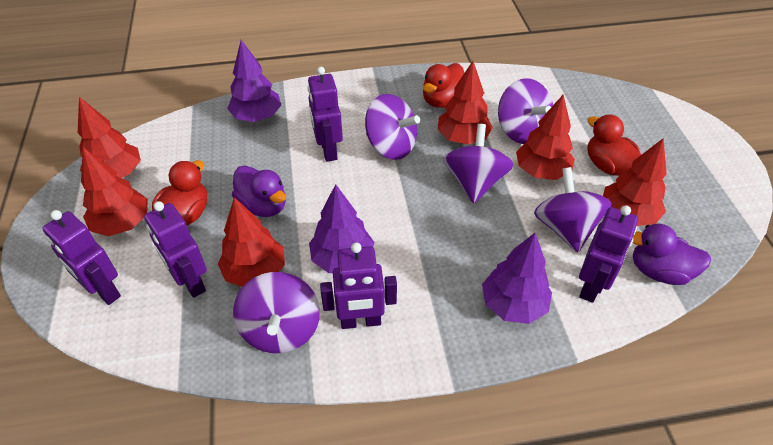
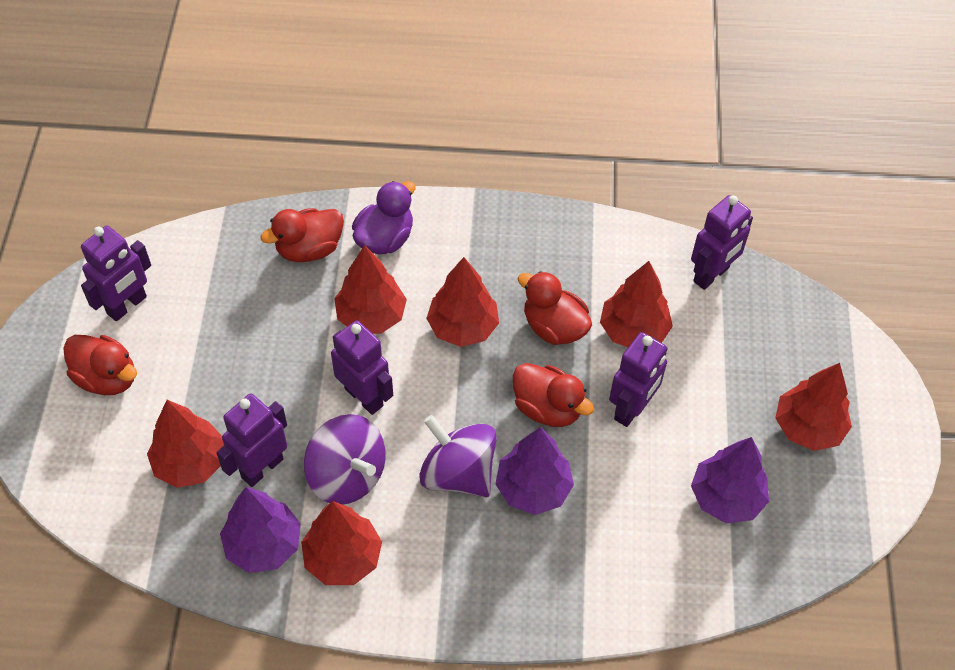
purple duck: 2 -> 1
purple spinning top: 5 -> 2
red duck: 3 -> 4

